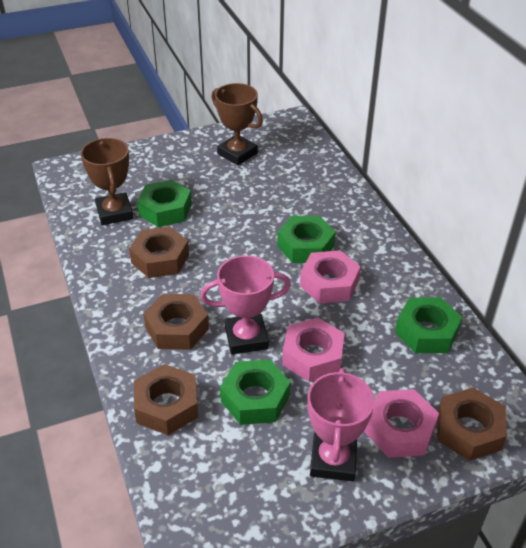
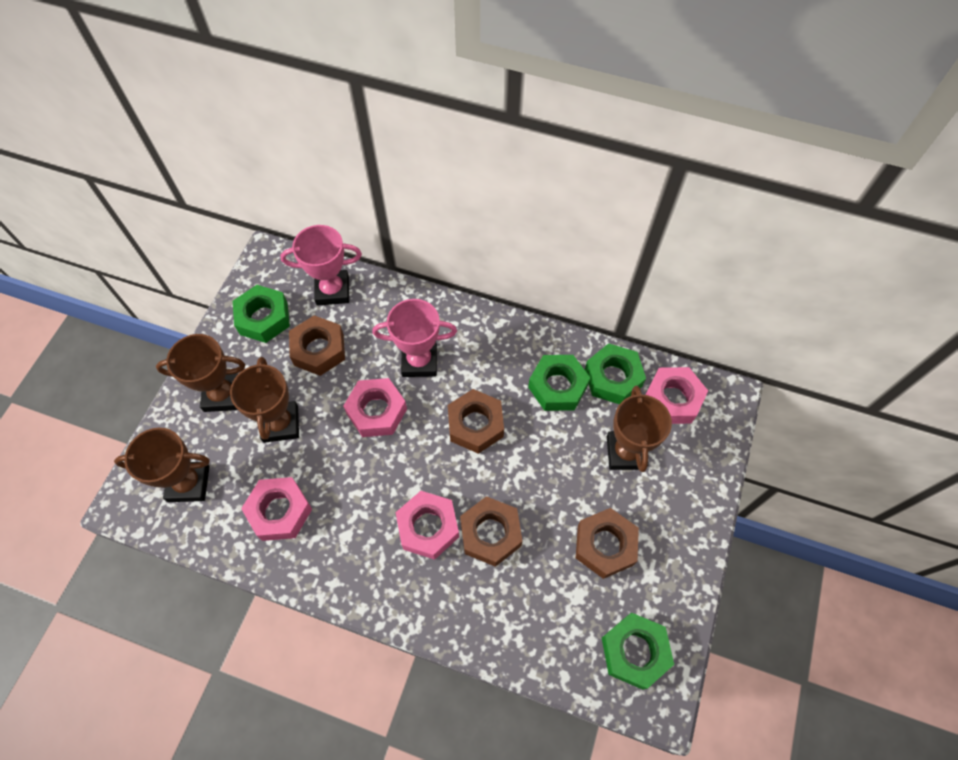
brown trophy: 2 -> 4
pink nut: 3 -> 4

